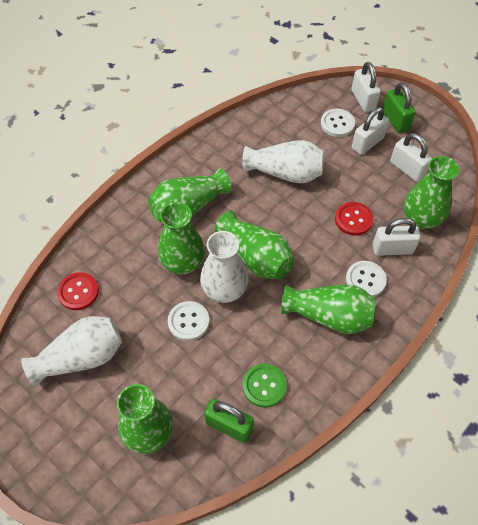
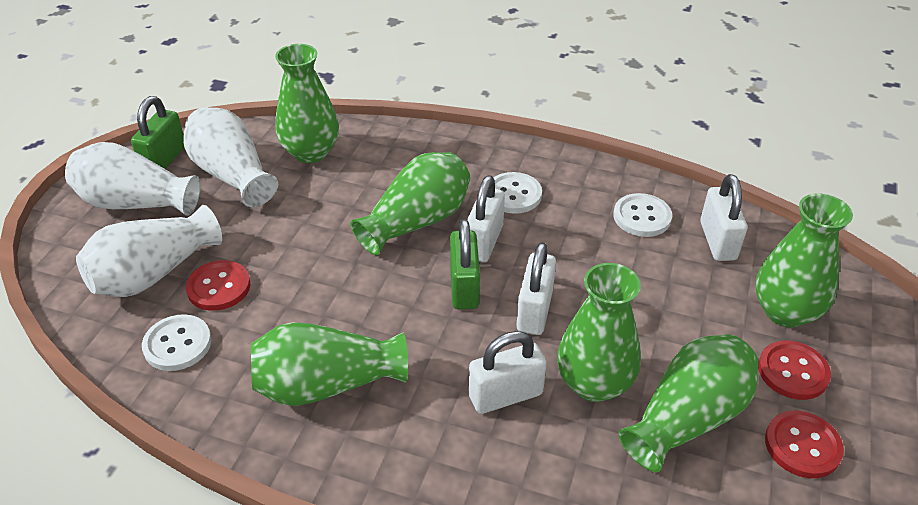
green button: 1 -> 0
red button: 2 -> 3

